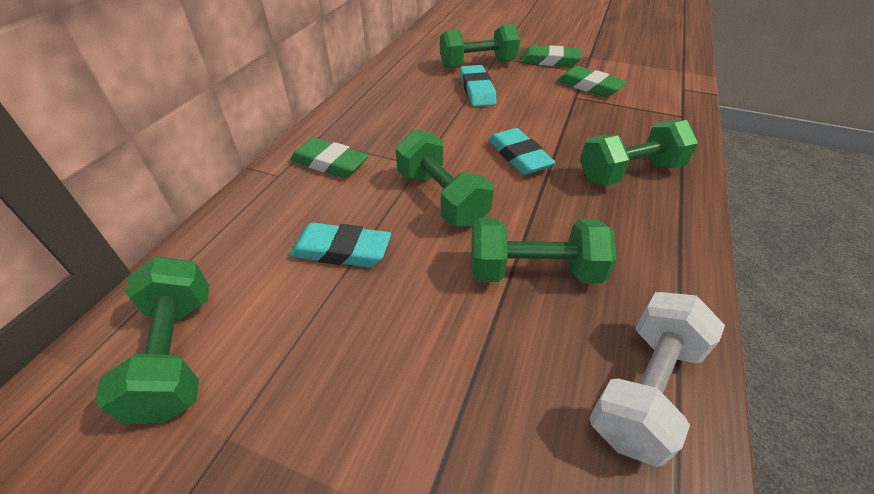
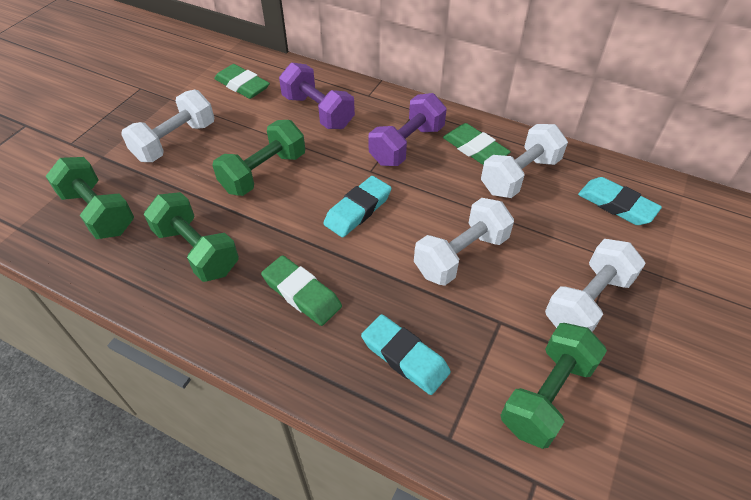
green dumbbell: 5 -> 4
purple dumbbell: 0 -> 2
white dumbbell: 1 -> 4

